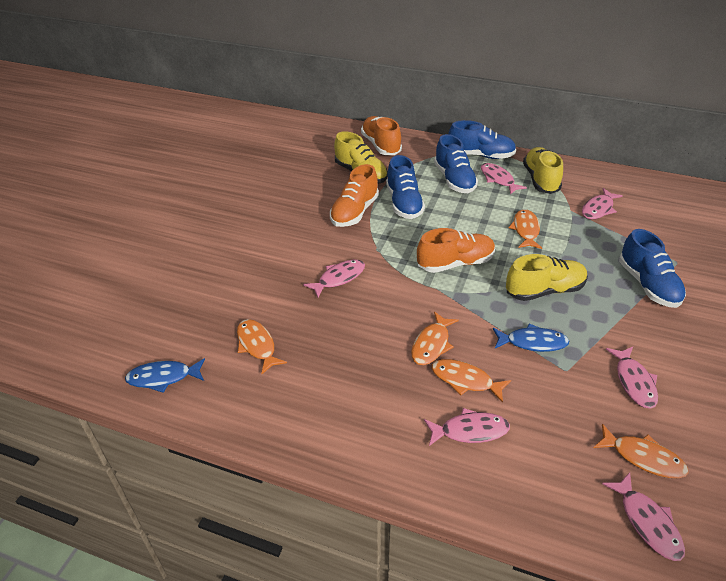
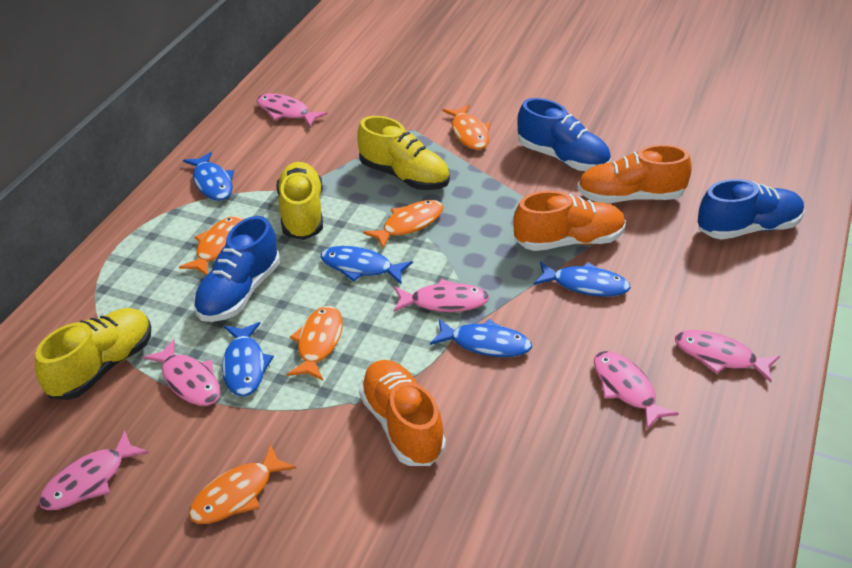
blue fish: 2 -> 5
blue shoe: 4 -> 3

